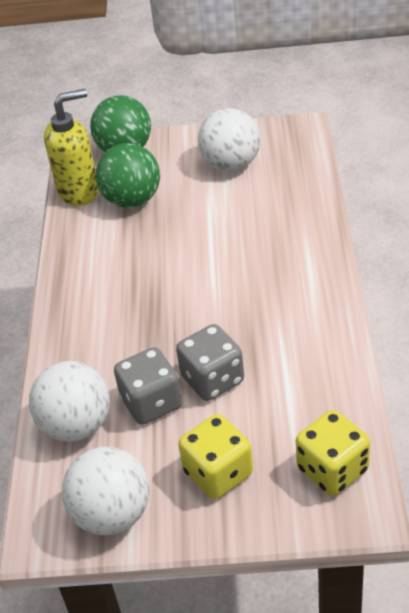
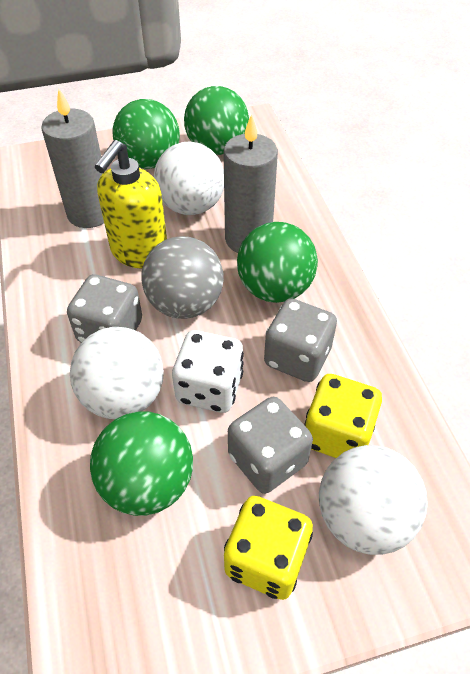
green ball: 2 -> 4
grey ball: 0 -> 1
grey candle: 0 -> 2
grey dice: 2 -> 3
white dice: 0 -> 1

